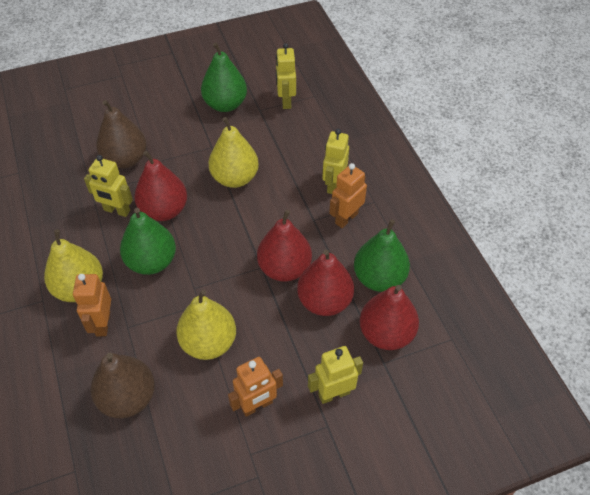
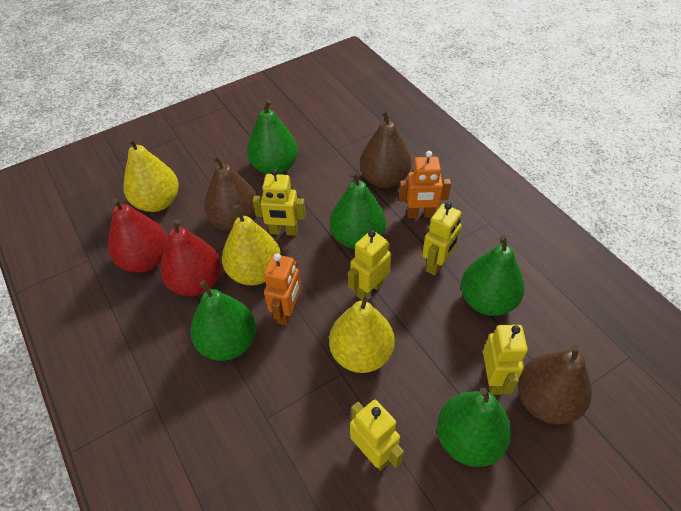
brown pear: 2 -> 3
green pear: 3 -> 5
orange robot: 3 -> 2
red pear: 4 -> 2
yellow robot: 4 -> 5

